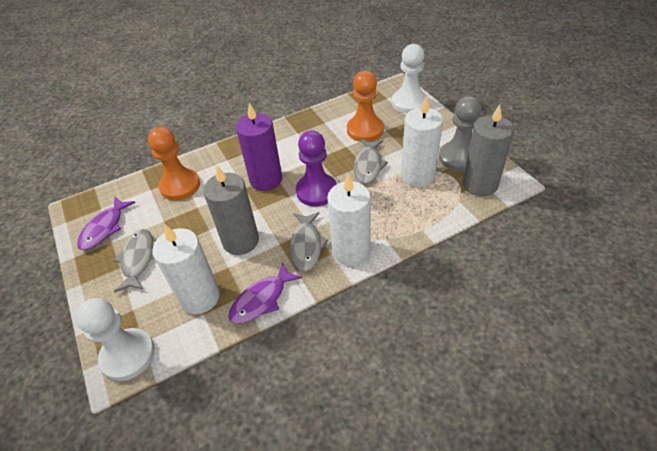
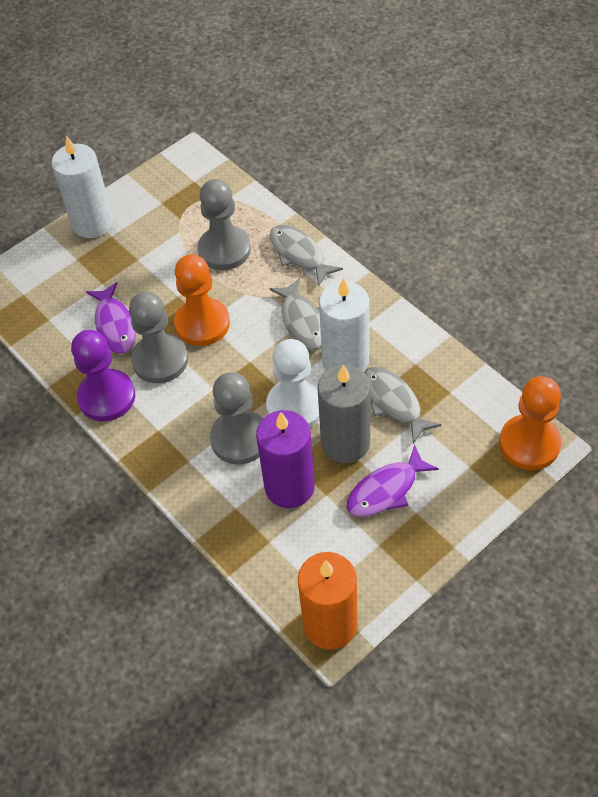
grey candle: 2 -> 1
grey pawn: 1 -> 3
orange candle: 0 -> 1
white candle: 3 -> 2
white pawn: 2 -> 1

